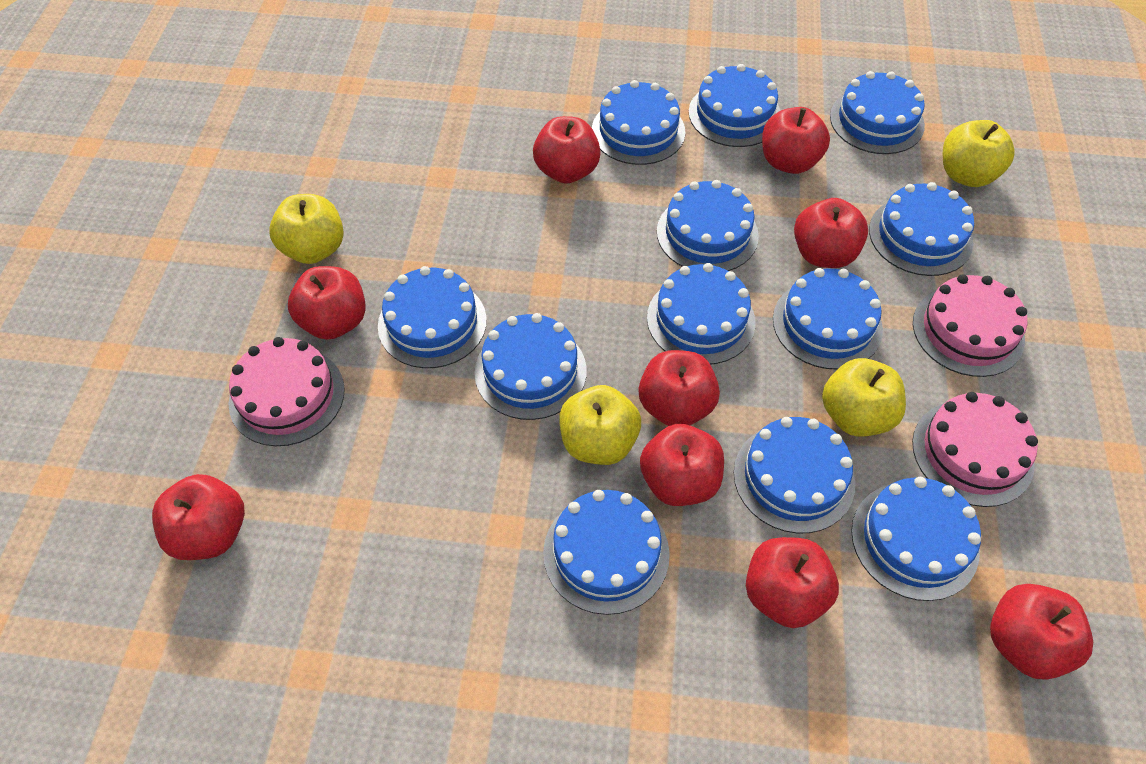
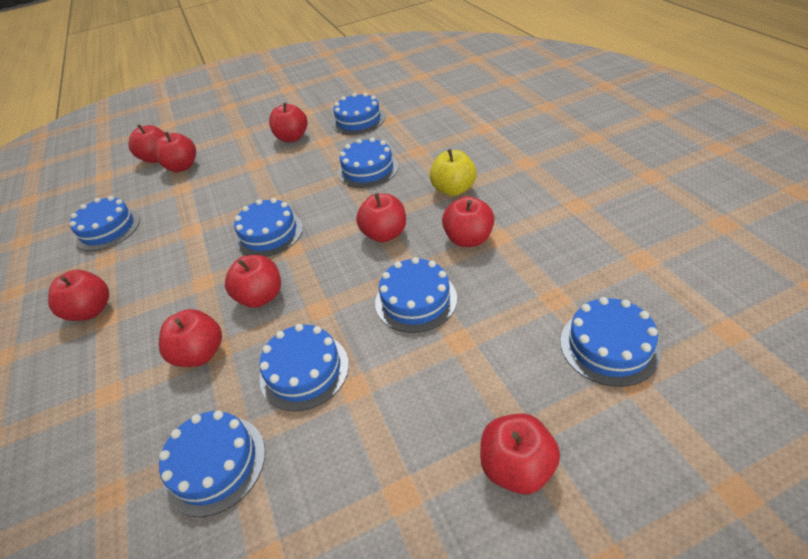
blue cake: 12 -> 8
pink cake: 3 -> 0
yellow apple: 4 -> 1

